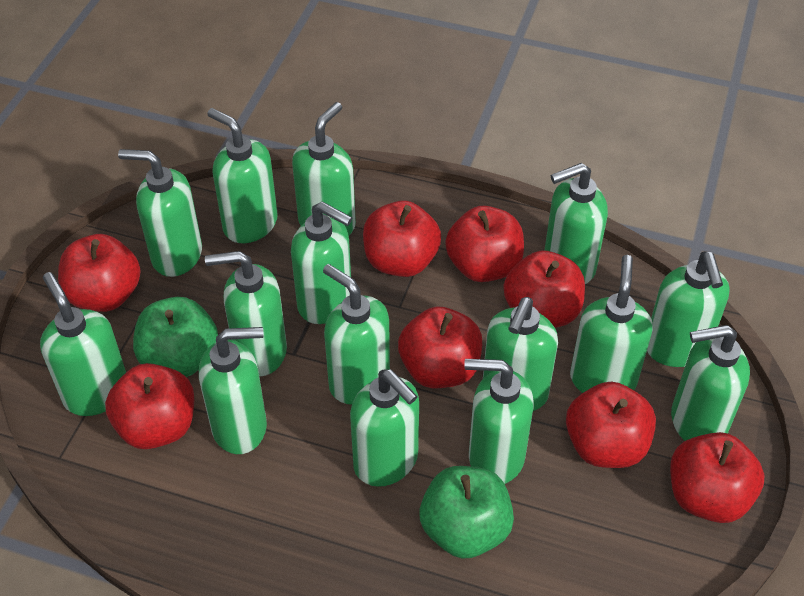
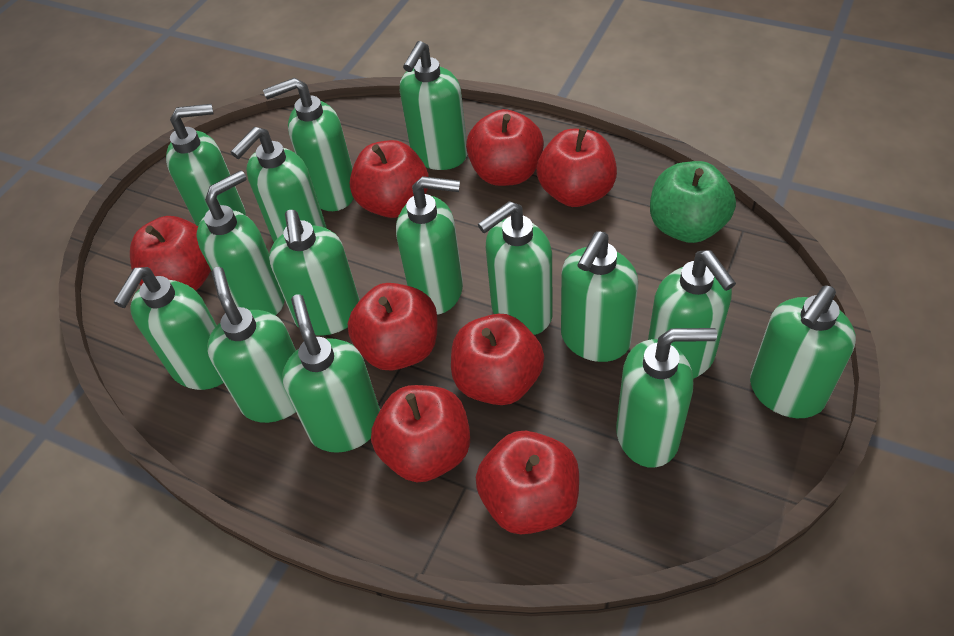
green apple: 2 -> 1

